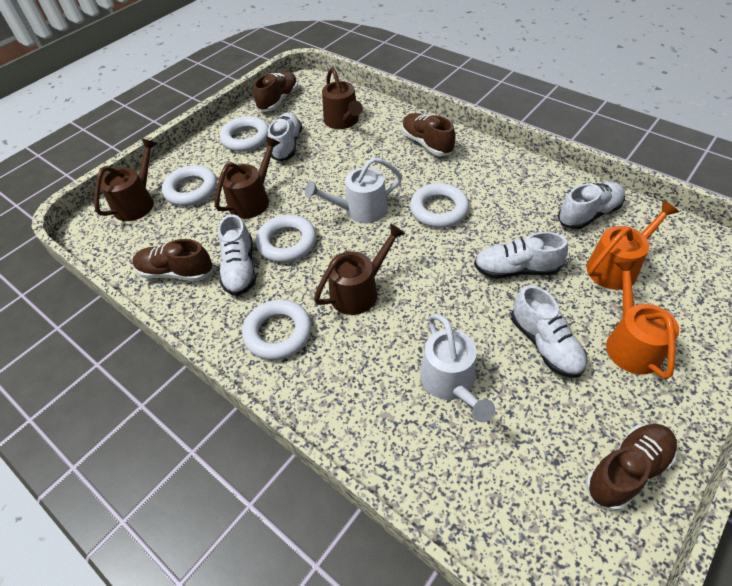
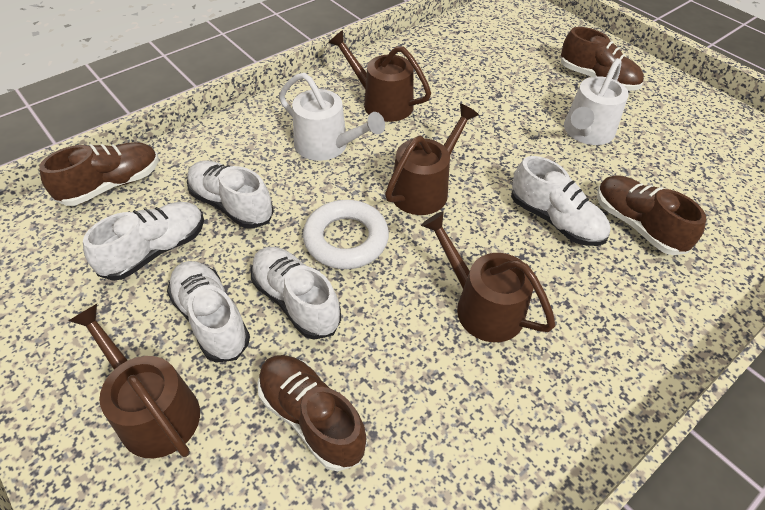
orange watering can: 2 -> 0
white ring: 5 -> 1

